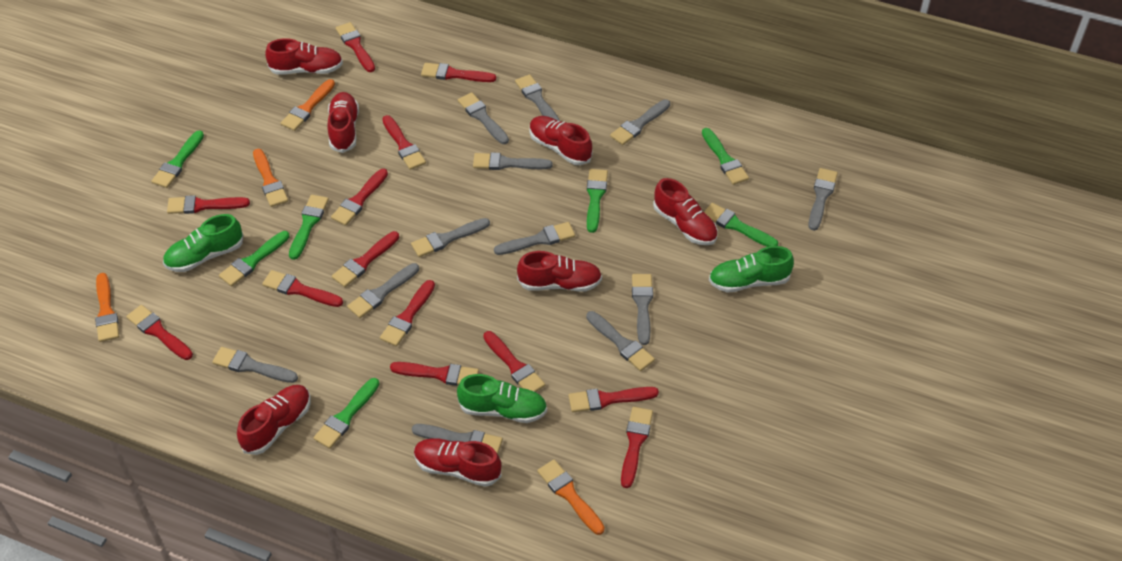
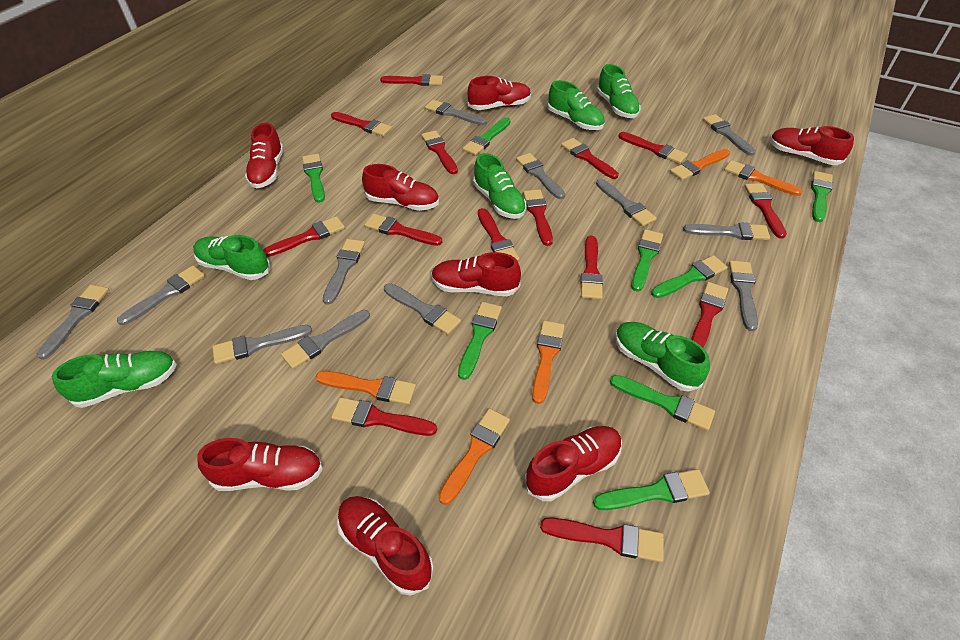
green brush: 7 -> 8
green shoe: 3 -> 6
orange brush: 4 -> 5
red brush: 13 -> 14
red shoe: 7 -> 8

